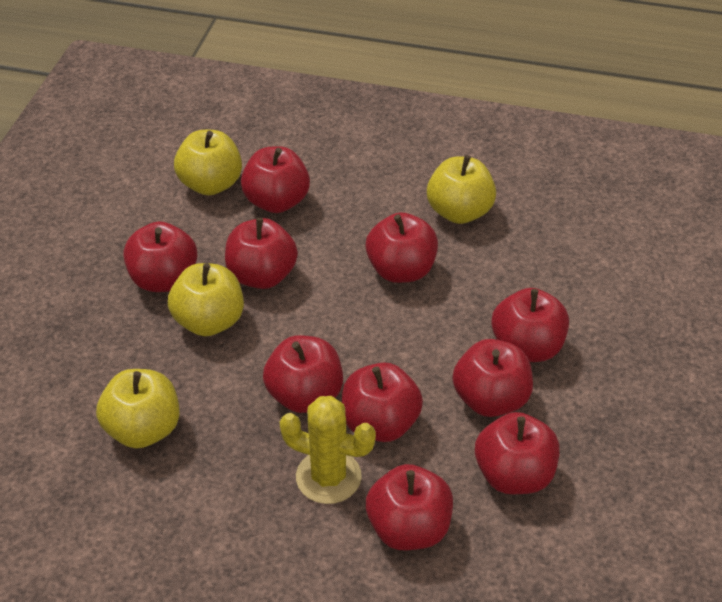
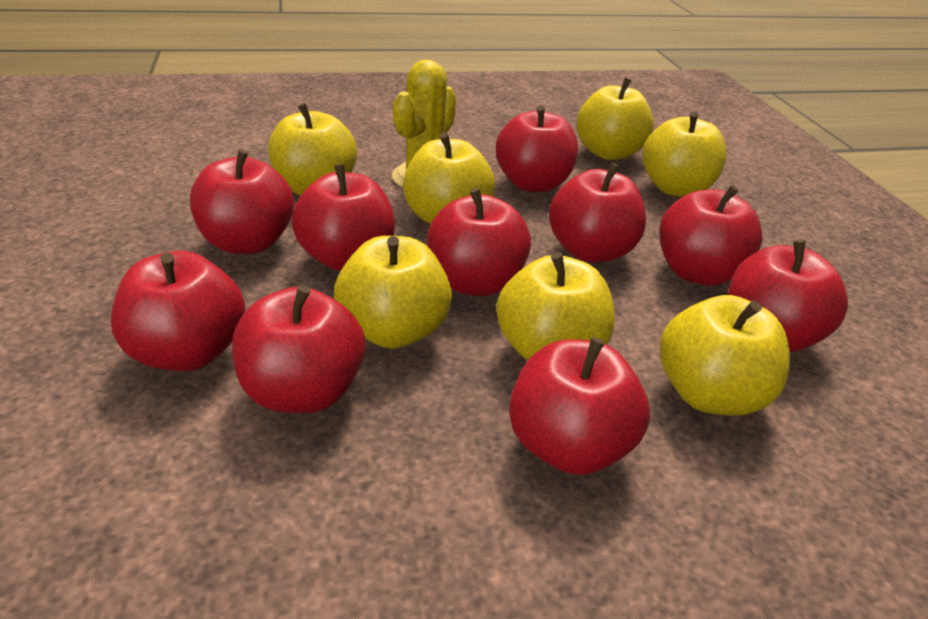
yellow apple: 4 -> 7

